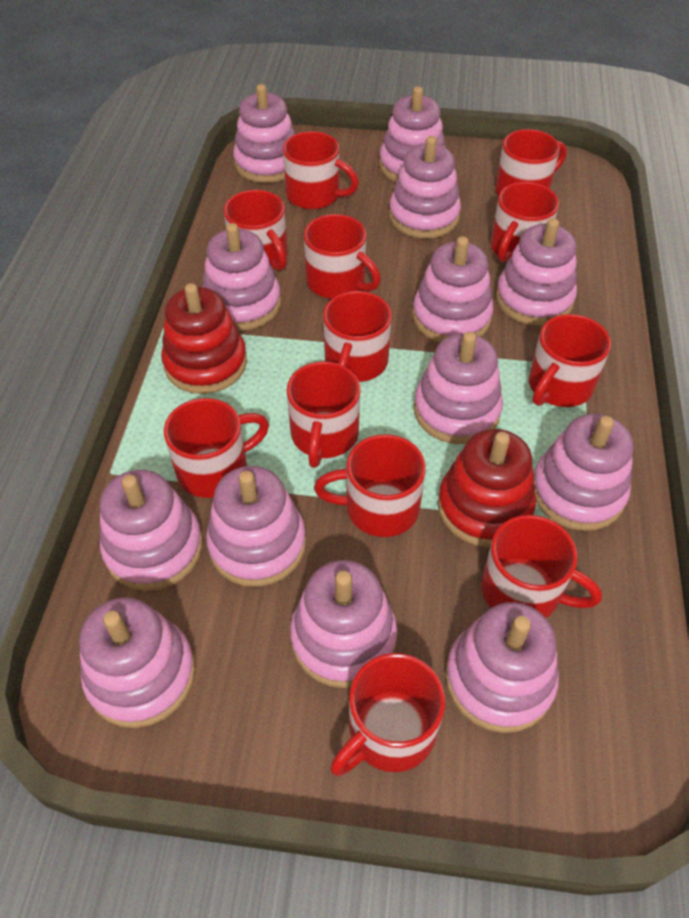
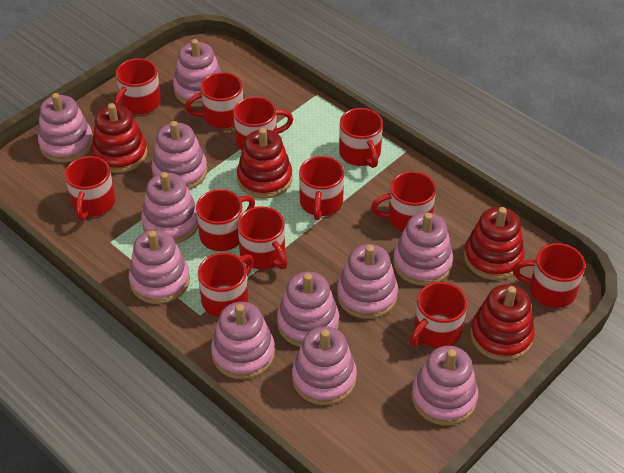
pink stacking toy: 13 -> 11
red stacking toy: 2 -> 4

